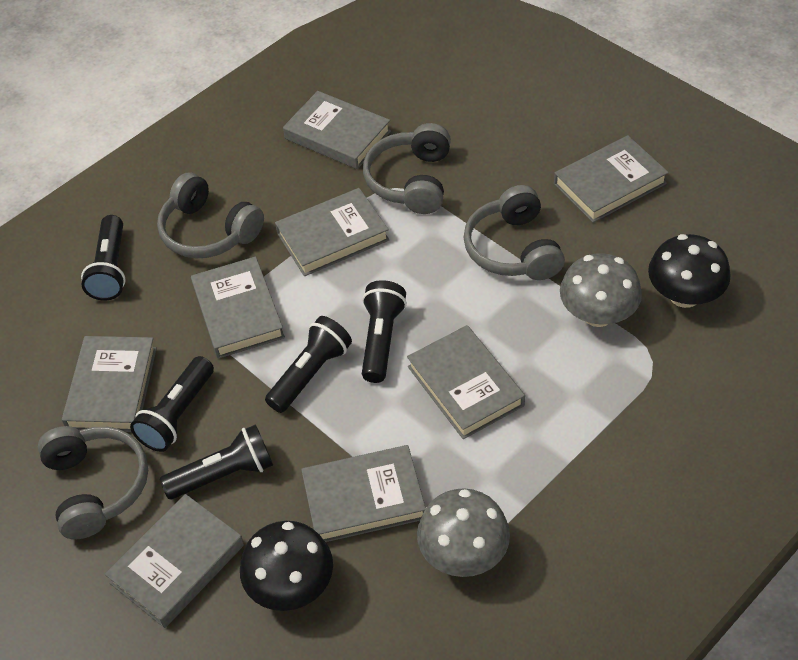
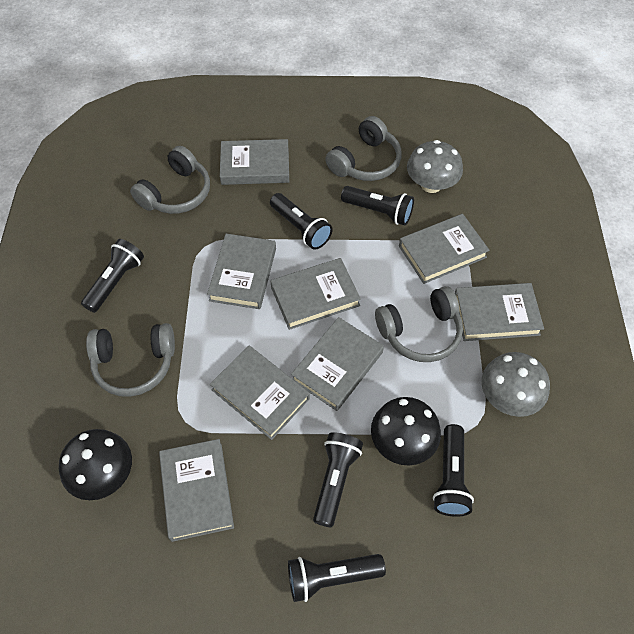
black flashlight: 5 -> 6

